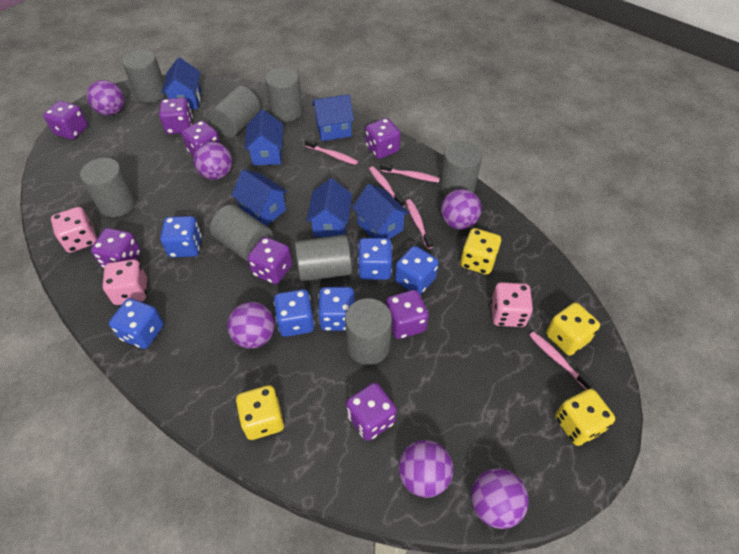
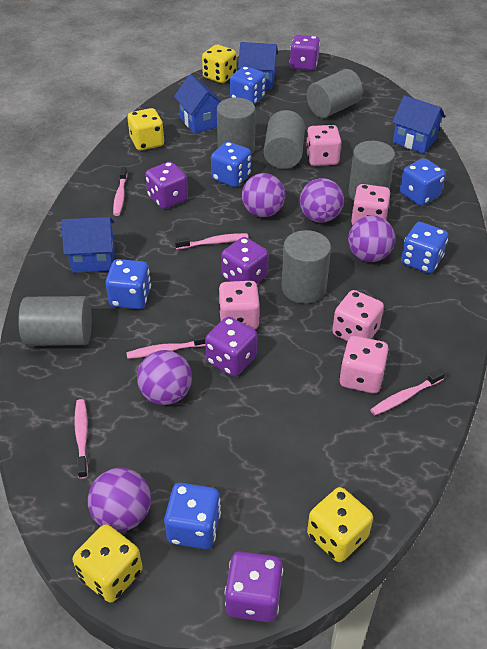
blue house: 6 -> 4
grey cylinder: 8 -> 6
pink dice: 3 -> 5
purple ball: 6 -> 5
purple dice: 8 -> 5

